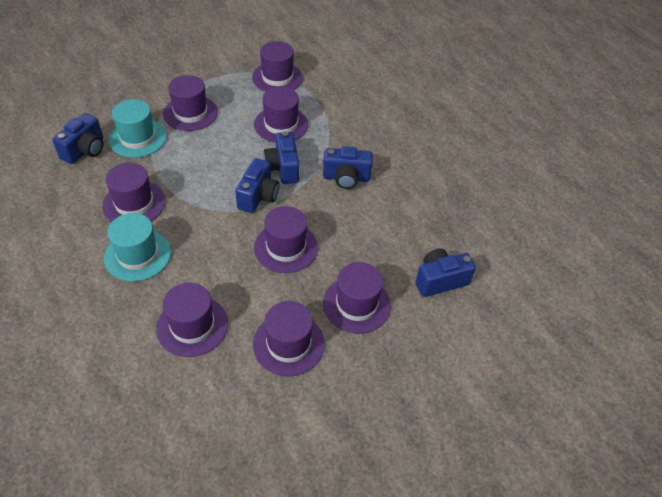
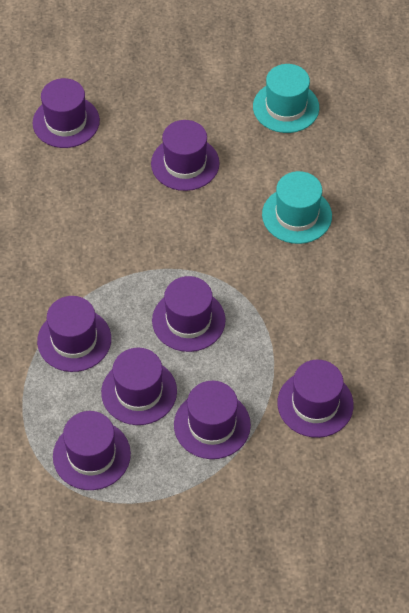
blue camera: 5 -> 0

